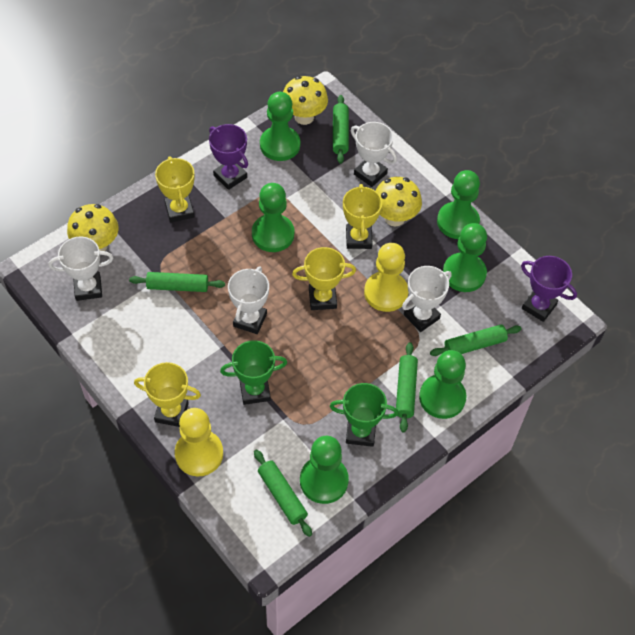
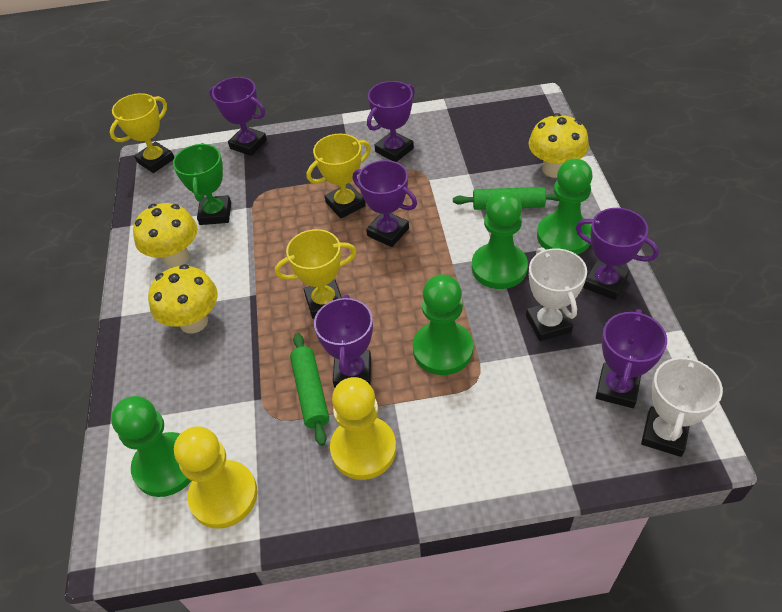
green pawn: 6 -> 4
green rolling pin: 5 -> 2
green trophy: 2 -> 1
purple trophy: 2 -> 6
white trophy: 4 -> 2
yellow trophy: 4 -> 3

